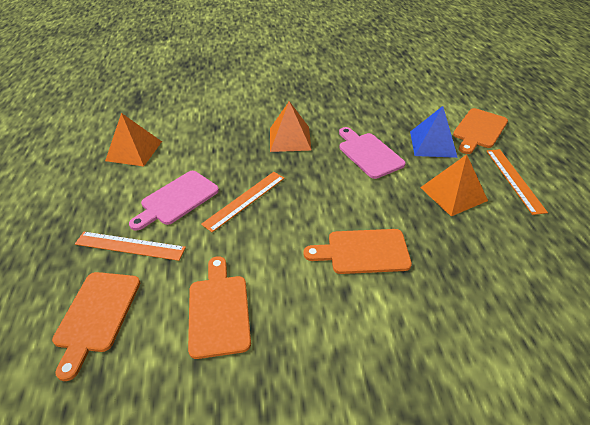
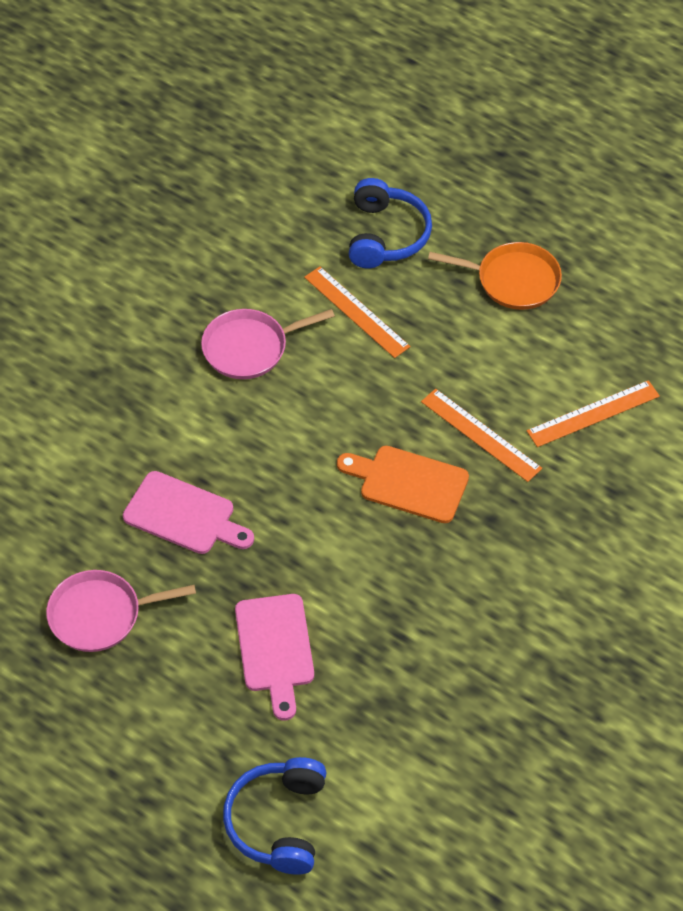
blue headphones: 0 -> 2
blue pyramid: 1 -> 0
orange cutting board: 4 -> 1
orange pan: 0 -> 1
orange pyramid: 3 -> 0
pink pan: 0 -> 2

